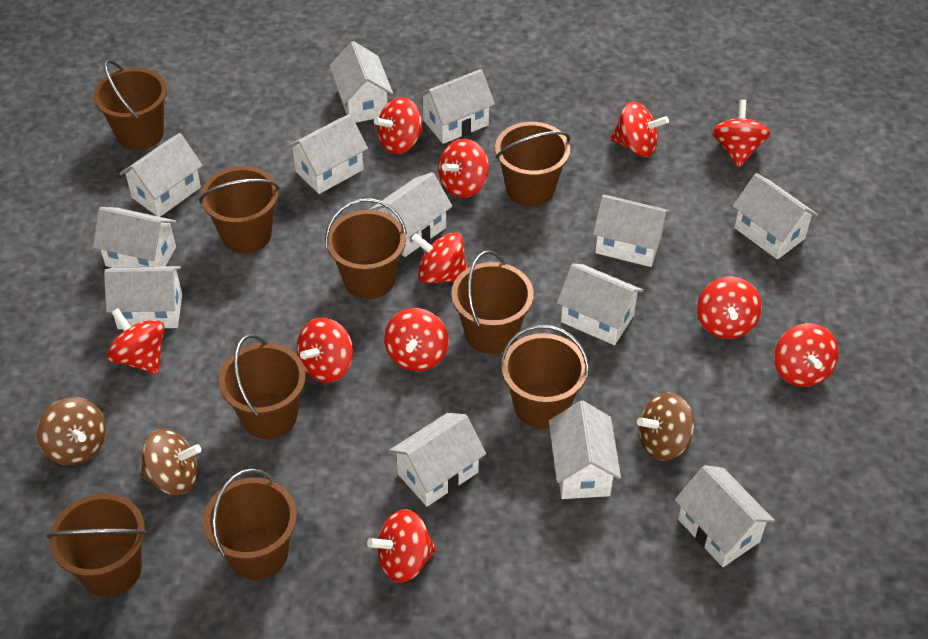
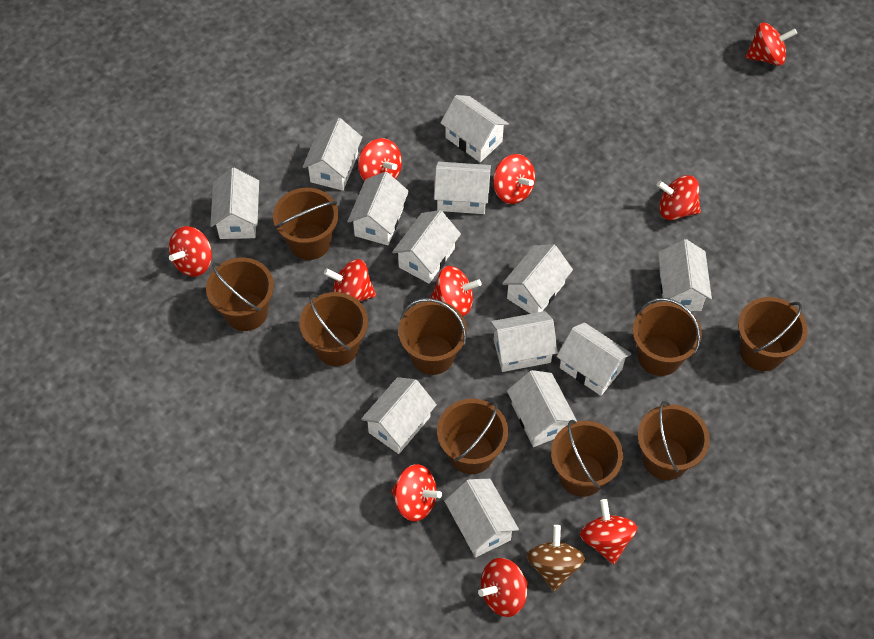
brown spinning top: 3 -> 1
red spinning top: 11 -> 10

